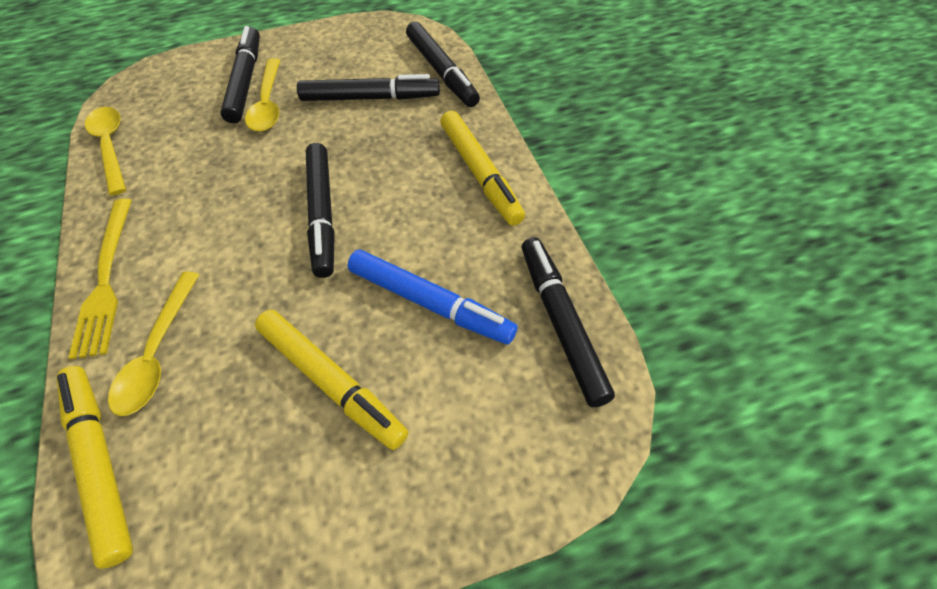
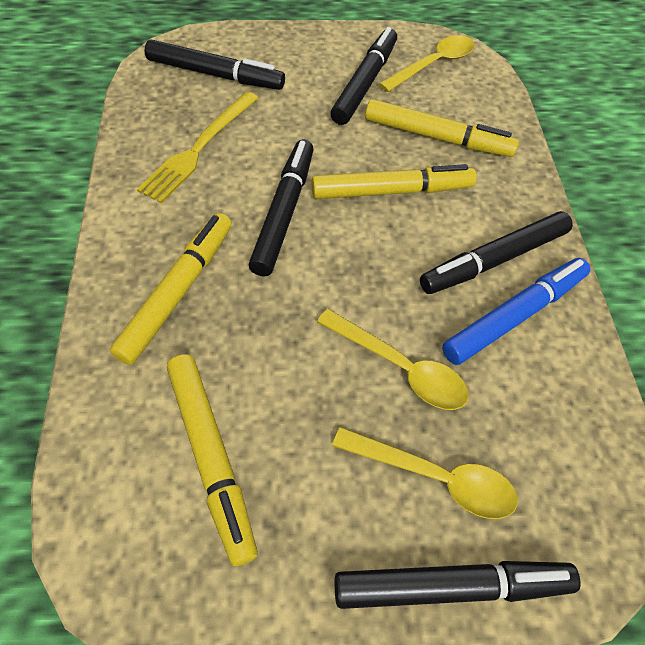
yellow marker: 3 -> 4

